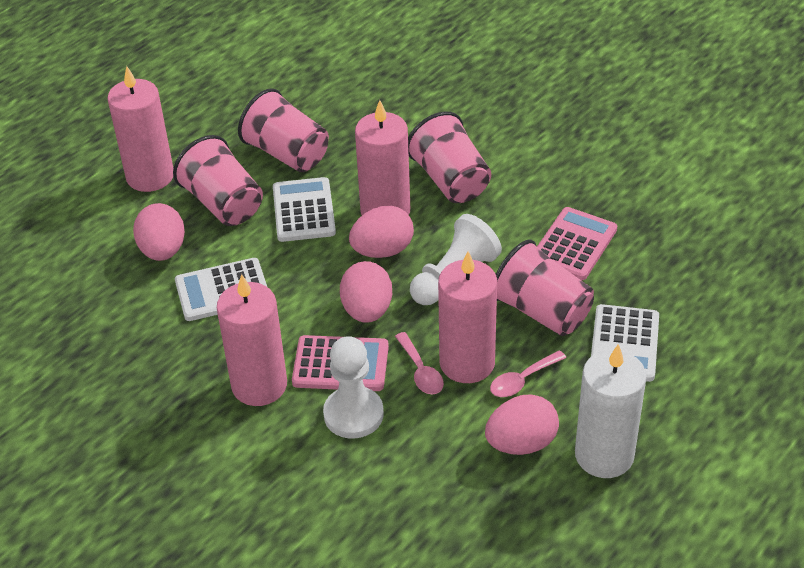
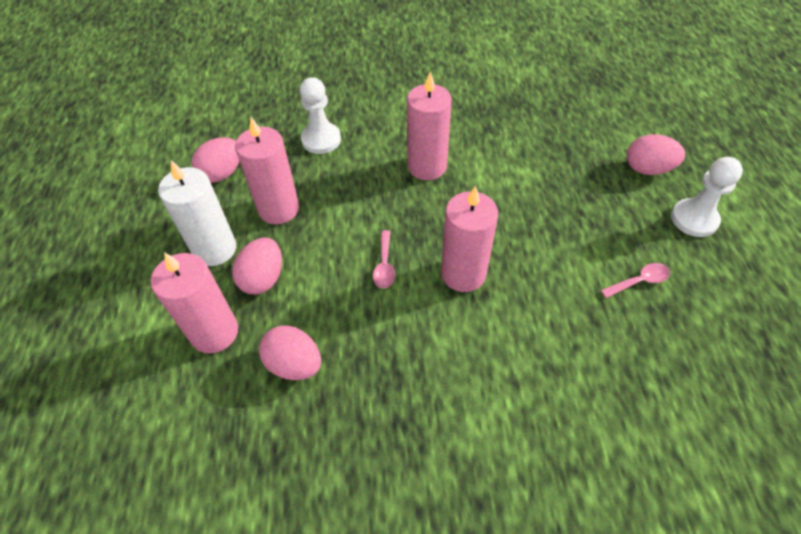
pink calculator: 2 -> 0
pink cup: 4 -> 0
white calculator: 3 -> 0

